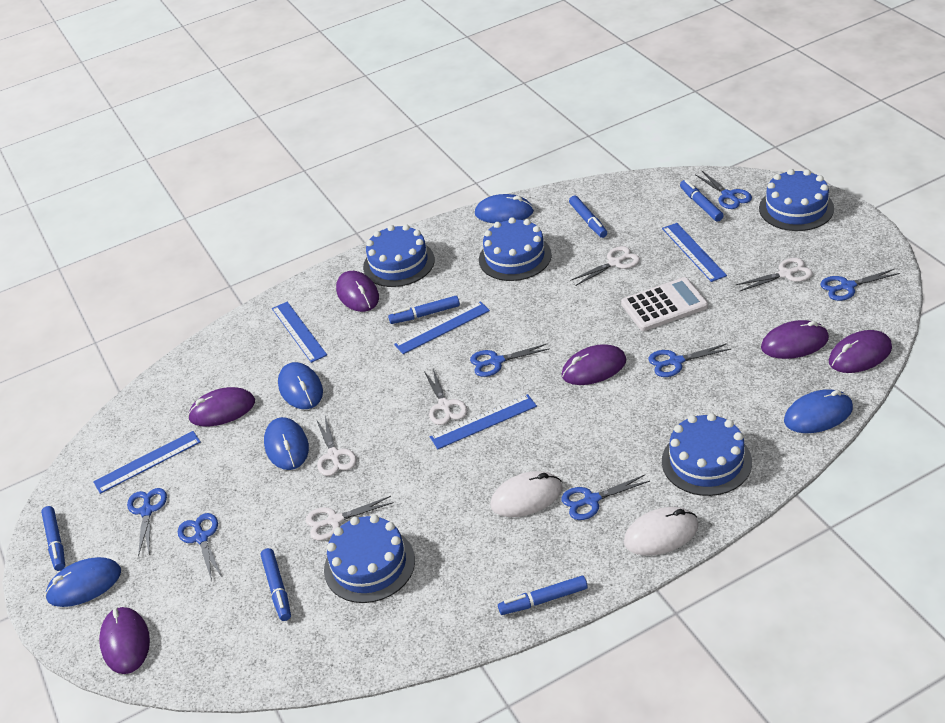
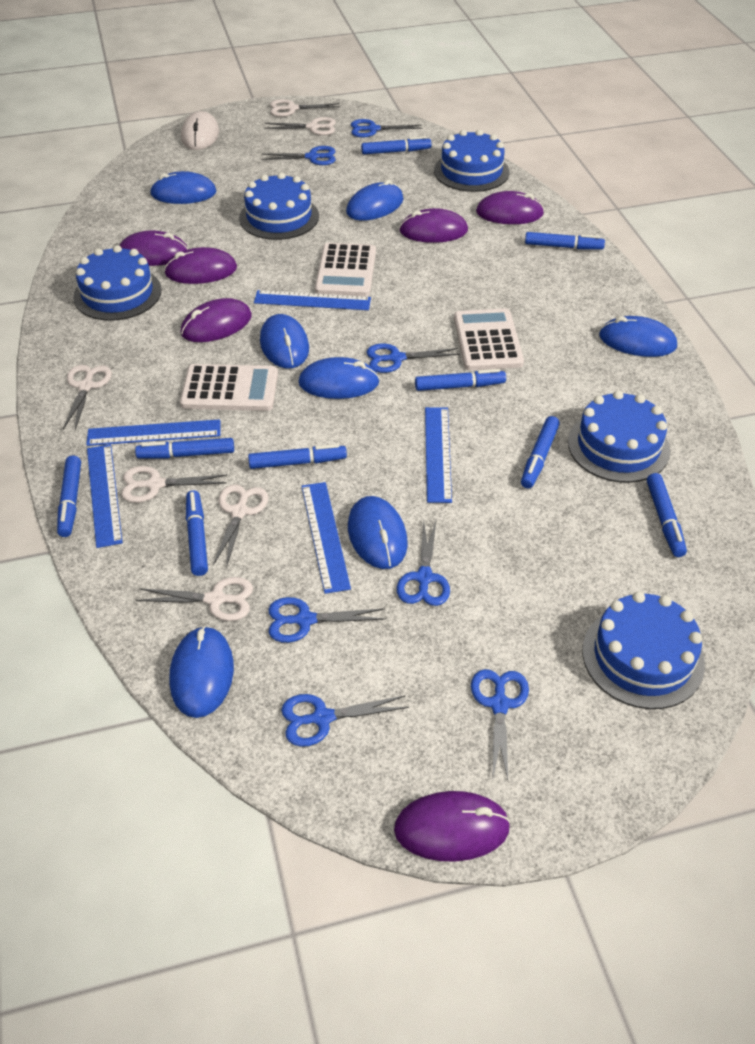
blue marker: 6 -> 9
blue mouse: 5 -> 7
white calculator: 1 -> 3
white mouse: 2 -> 1
white scissors: 5 -> 6

